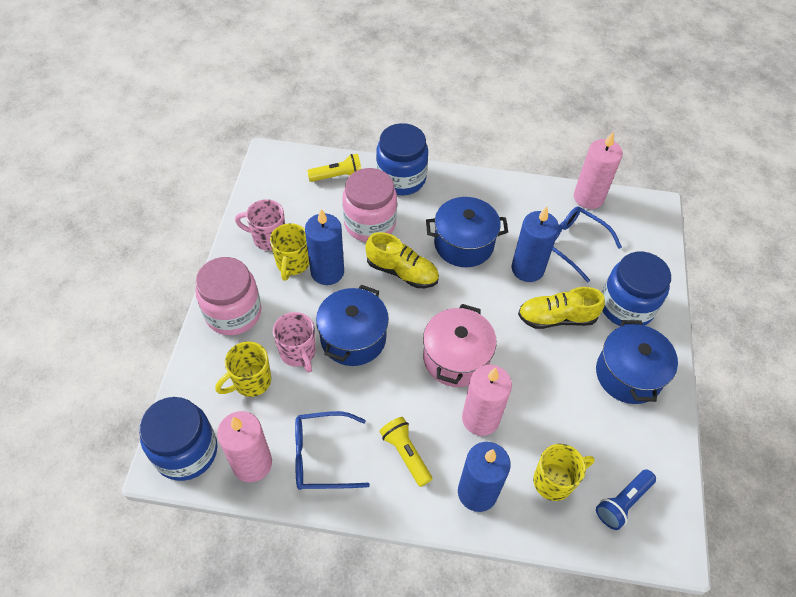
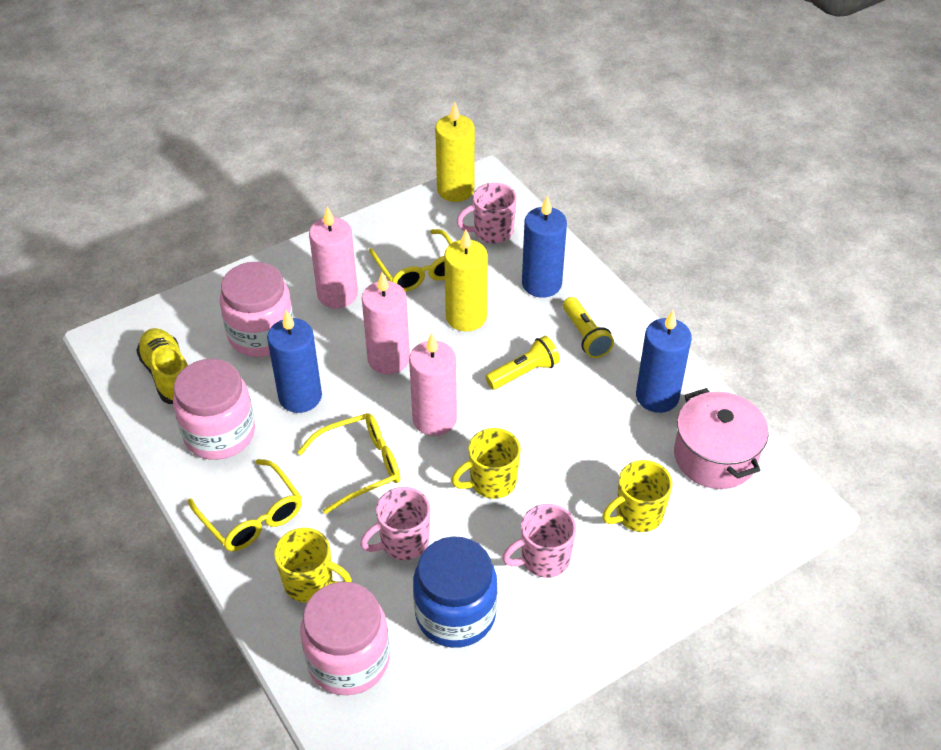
blue flashlight: 1 -> 0
blue glasses: 2 -> 0
blue jar: 3 -> 1
blue pot: 3 -> 0
pink jar: 2 -> 3
pink mug: 2 -> 3
yellow candle: 0 -> 2
yellow glasses: 0 -> 3
yellow shoe: 2 -> 1

